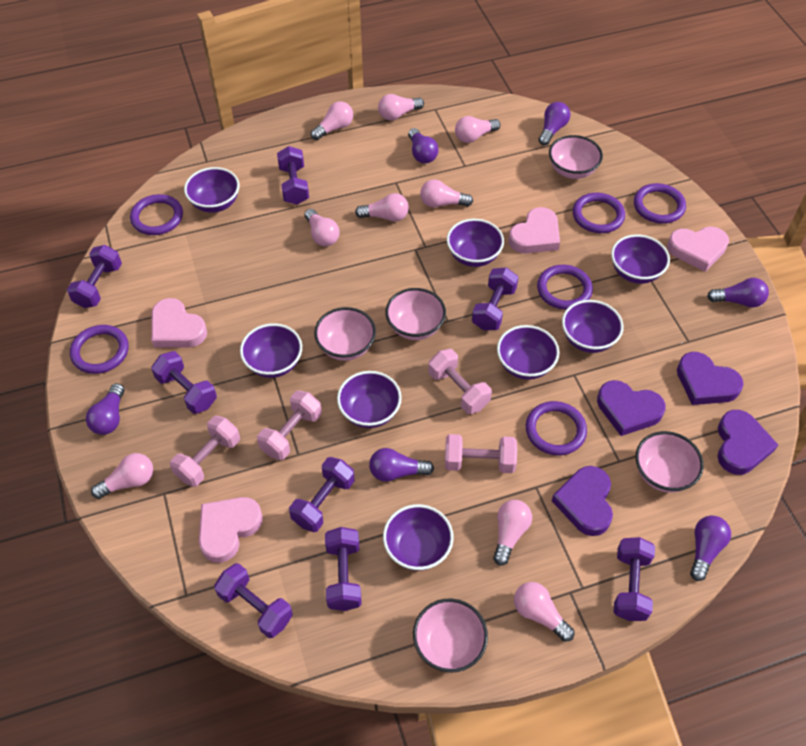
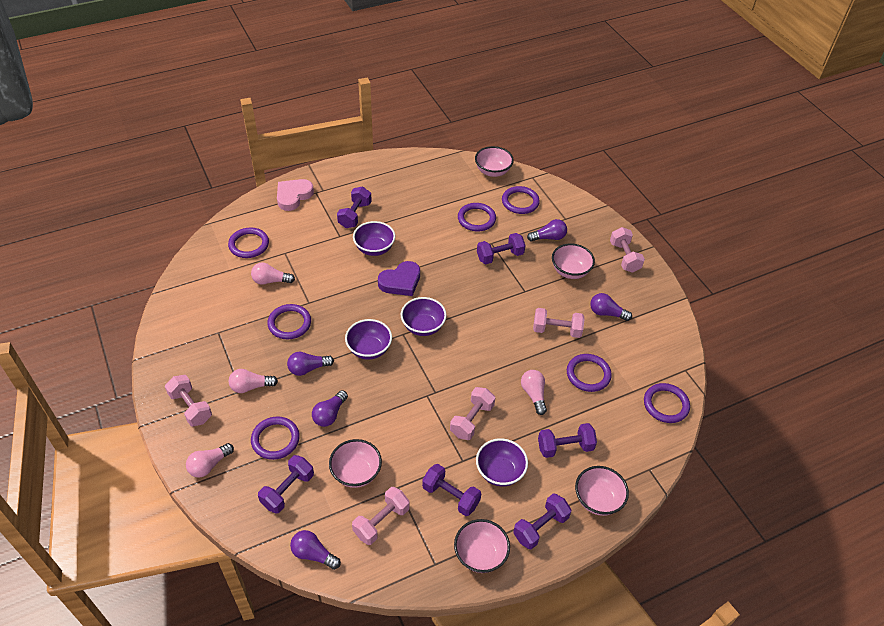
pink dumbbell: 4 -> 5
pink heart: 4 -> 1
pink light bulb: 9 -> 4
purple bowl: 8 -> 4
purple dumbbell: 8 -> 6
purple heart: 4 -> 1
purple light bulb: 6 -> 5
purple ring: 6 -> 7

